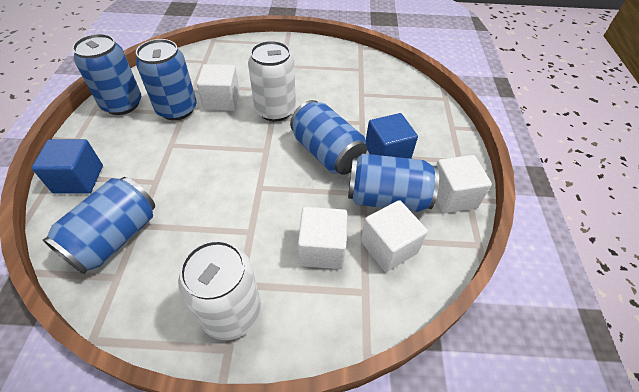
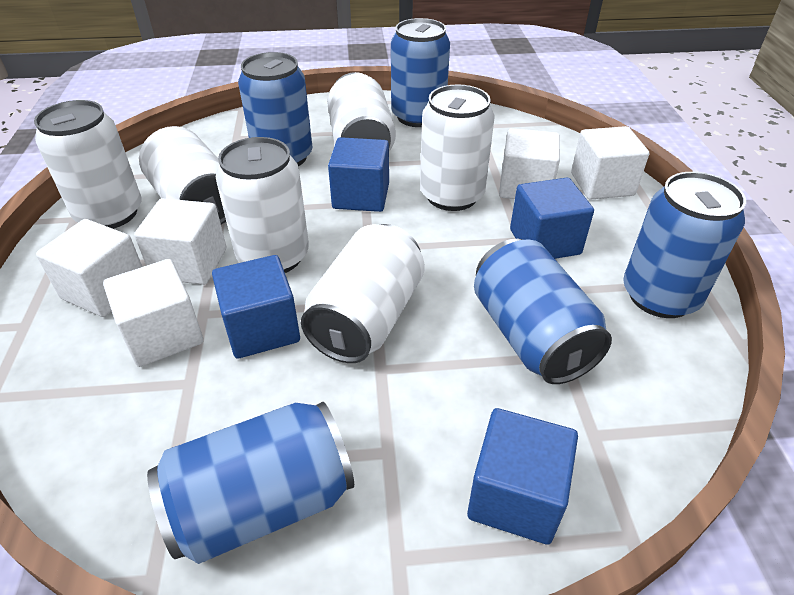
blue cube: 2 -> 4
white can: 2 -> 6
white cube: 4 -> 5

